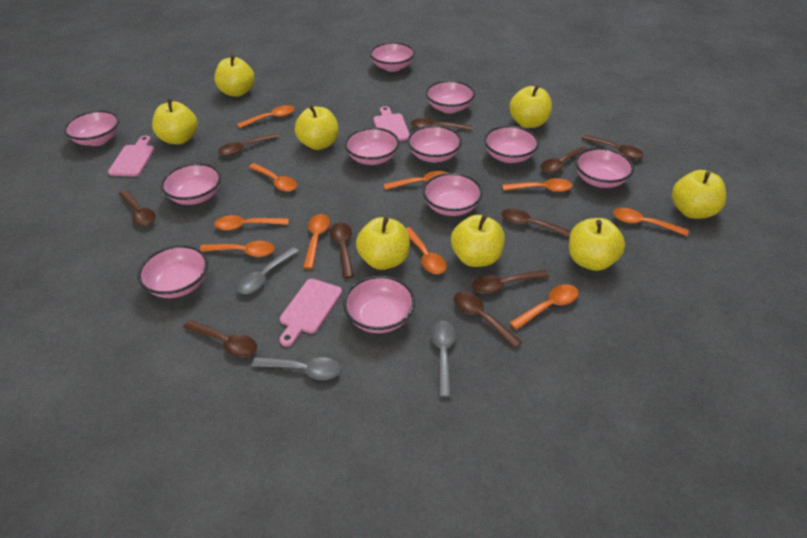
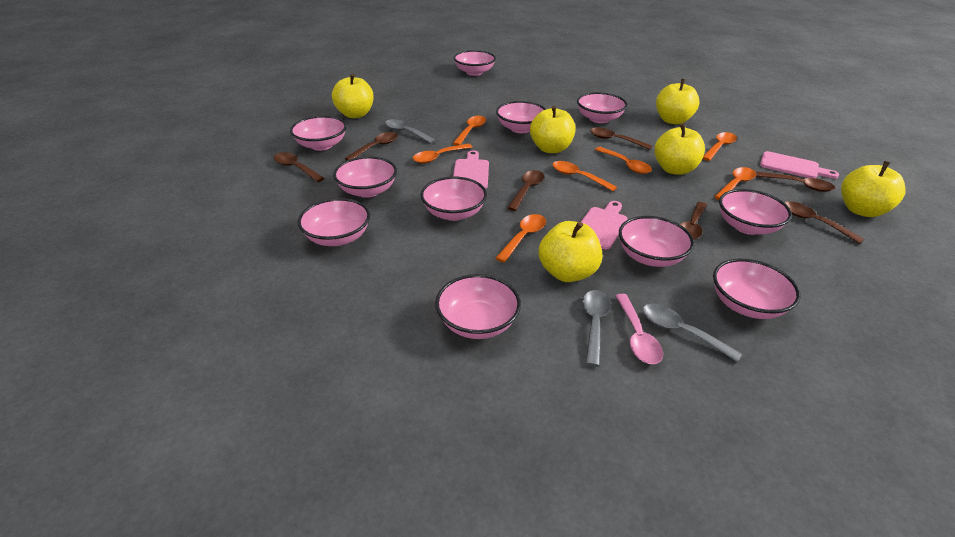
brown spoon: 10 -> 7
orange spoon: 10 -> 7
pink spoon: 0 -> 1
yellow apple: 8 -> 6

